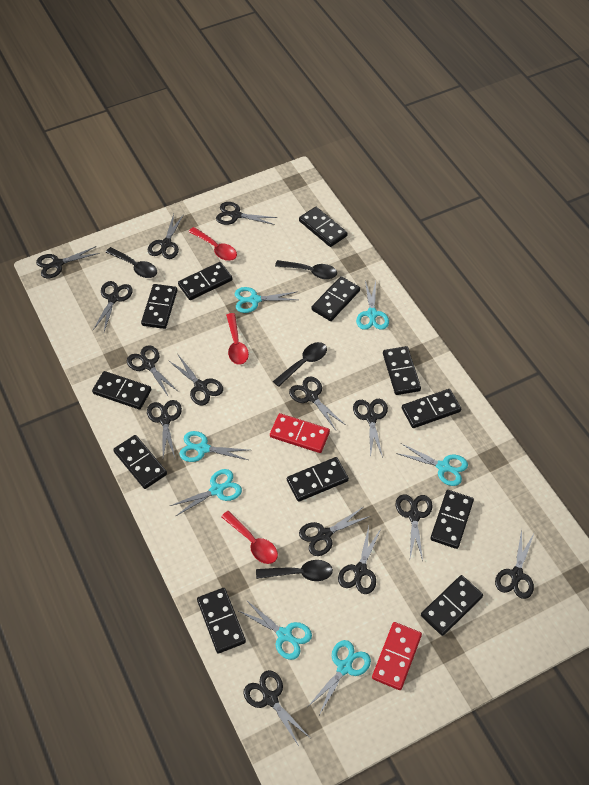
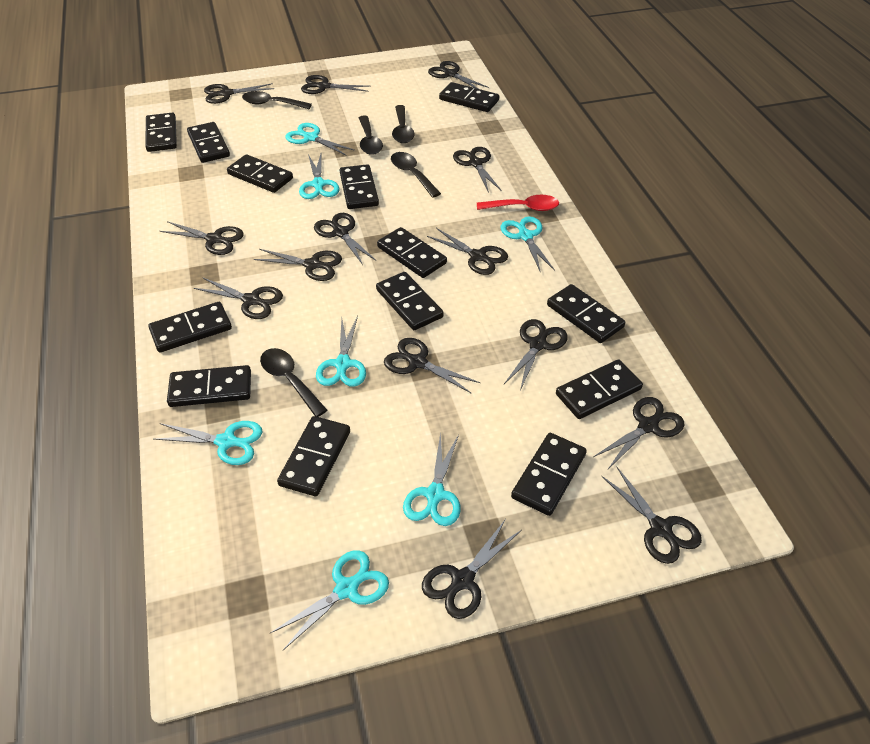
black domino: 12 -> 13
black spoon: 4 -> 5
red domino: 2 -> 0
red spoon: 3 -> 1

